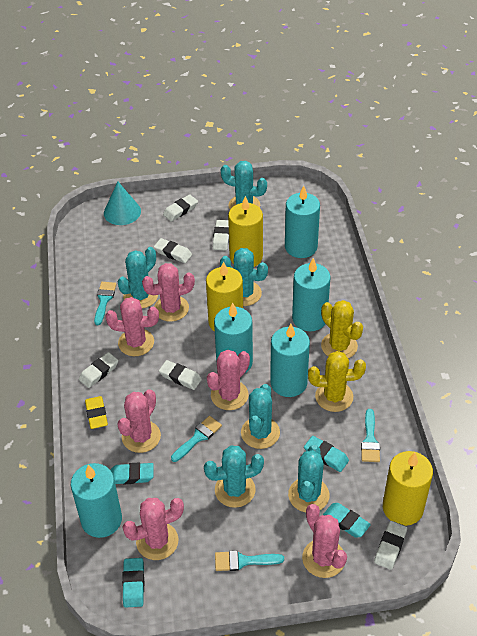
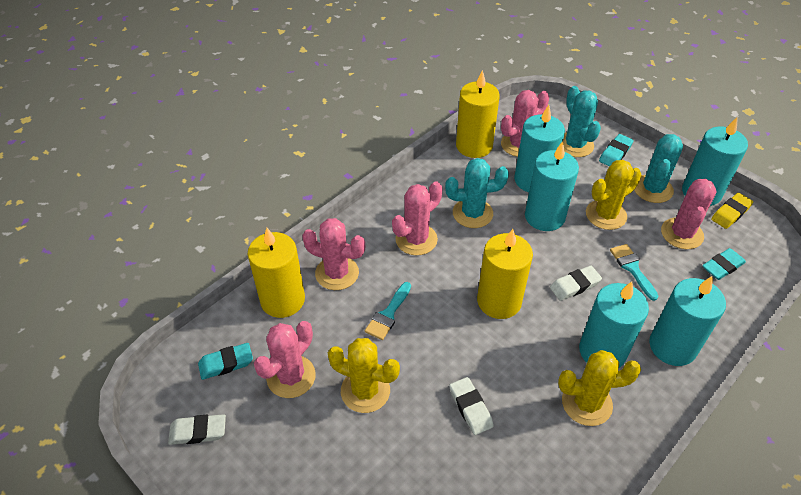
pink cactus: 6 -> 5
turquoise brush: 4 -> 2
turquoise cactus: 6 -> 3
turquoise cone: 1 -> 0
turquoise eraser: 4 -> 3
white eraser: 6 -> 3
yellow cactus: 2 -> 3

